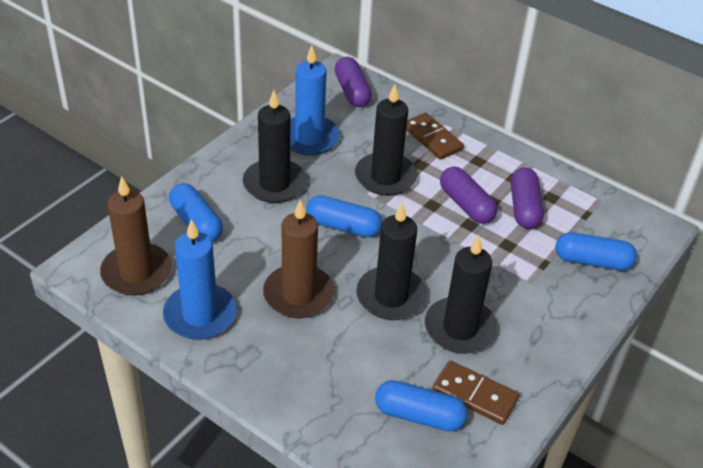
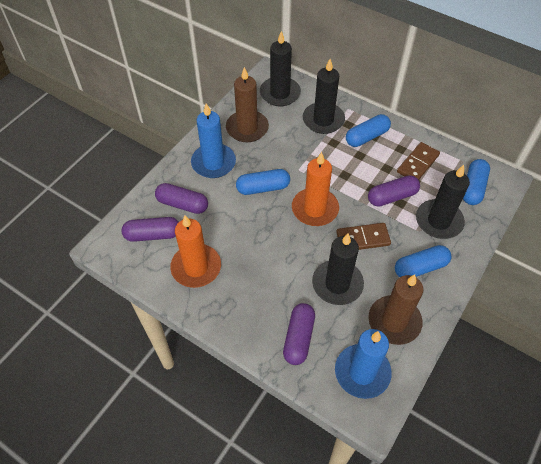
orange candle: 0 -> 2
purple capsule: 3 -> 4

